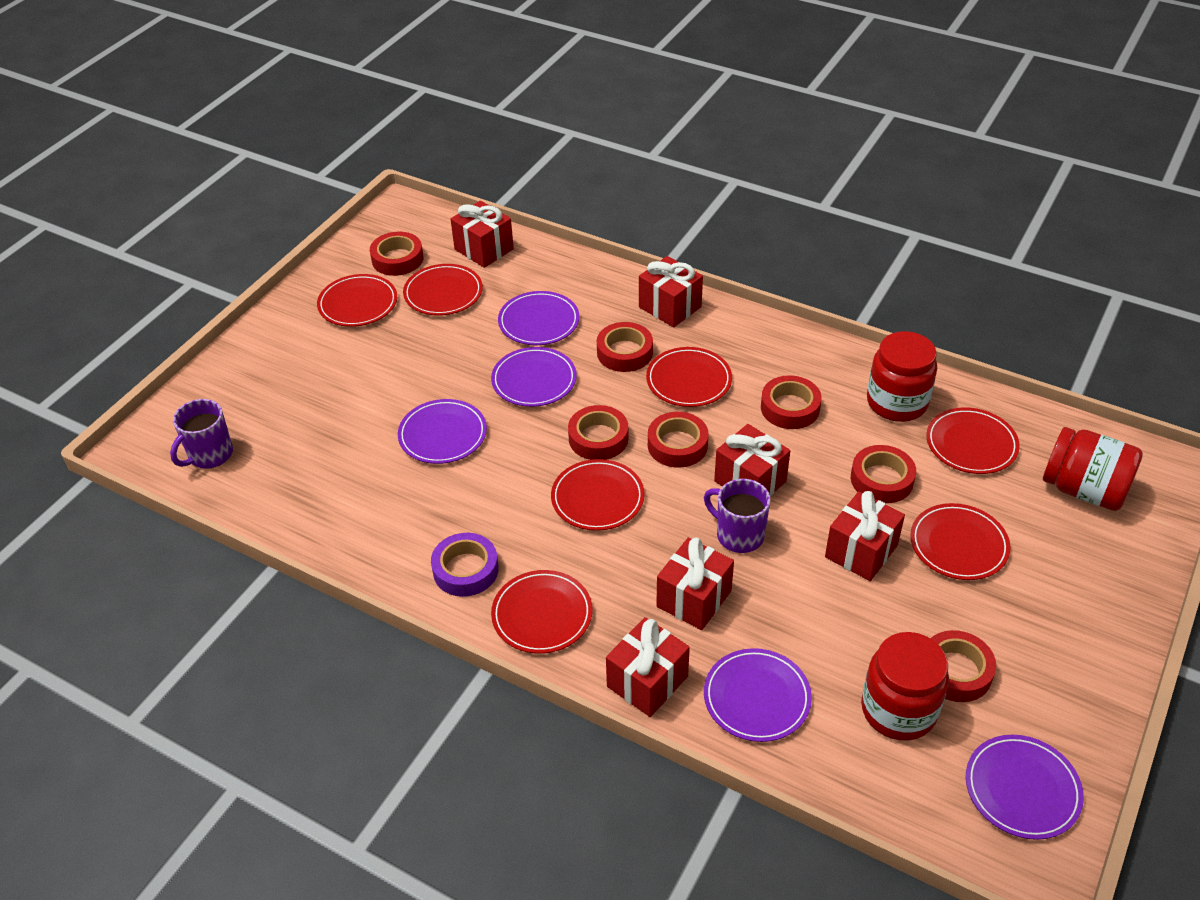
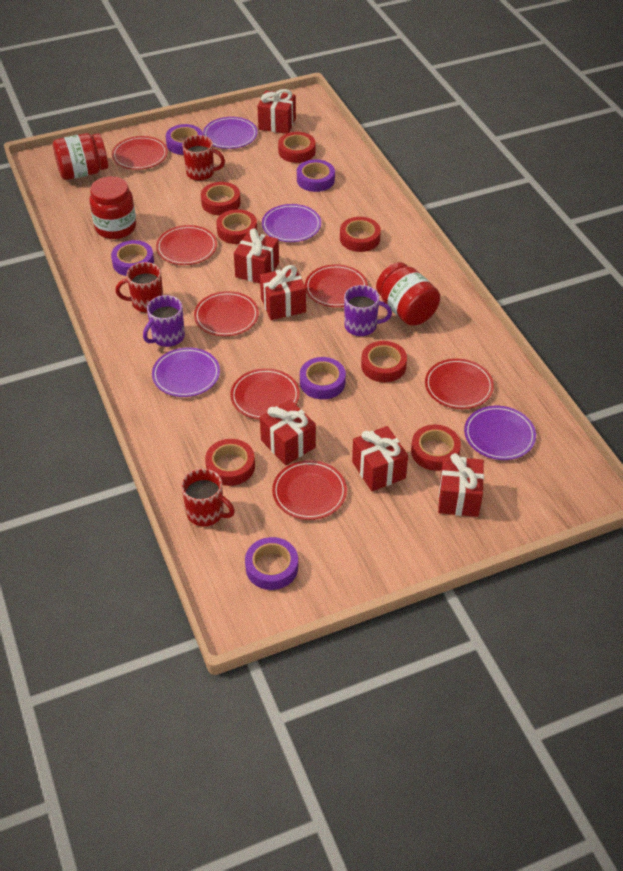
purple plate: 5 -> 4
purple tape: 1 -> 5
red mug: 0 -> 3

